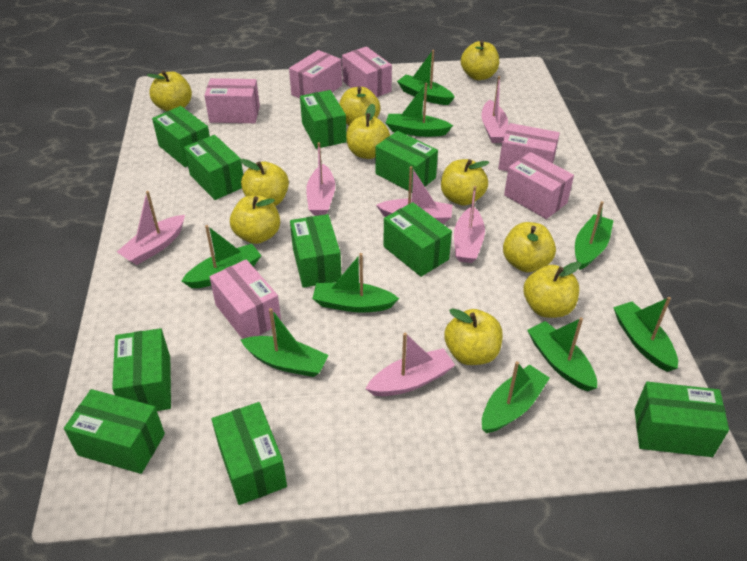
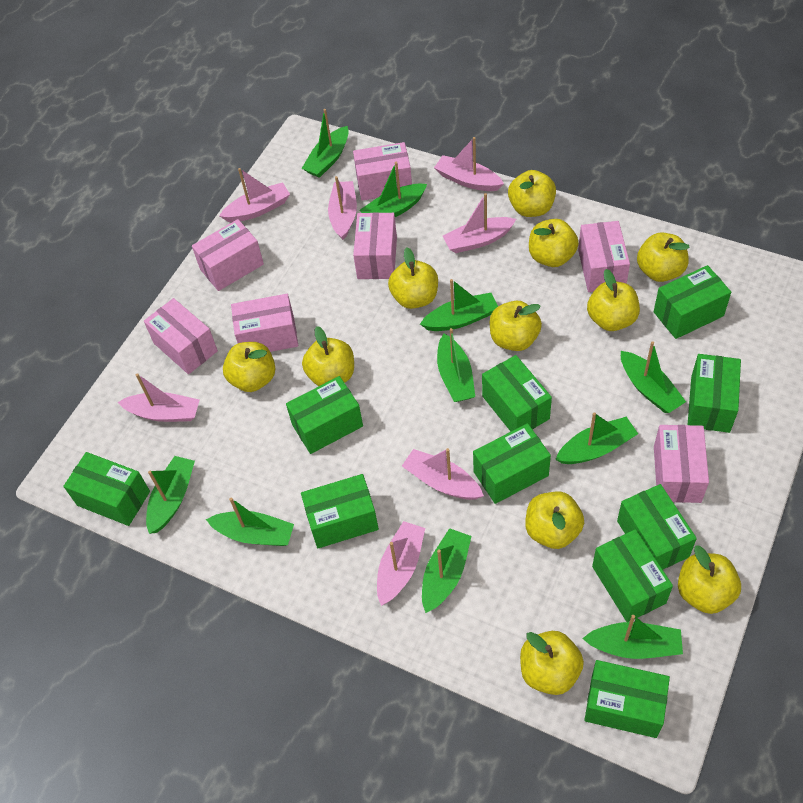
green boat: 9 -> 10
pink boat: 6 -> 7
pink box: 6 -> 7
yellow apple: 10 -> 11

